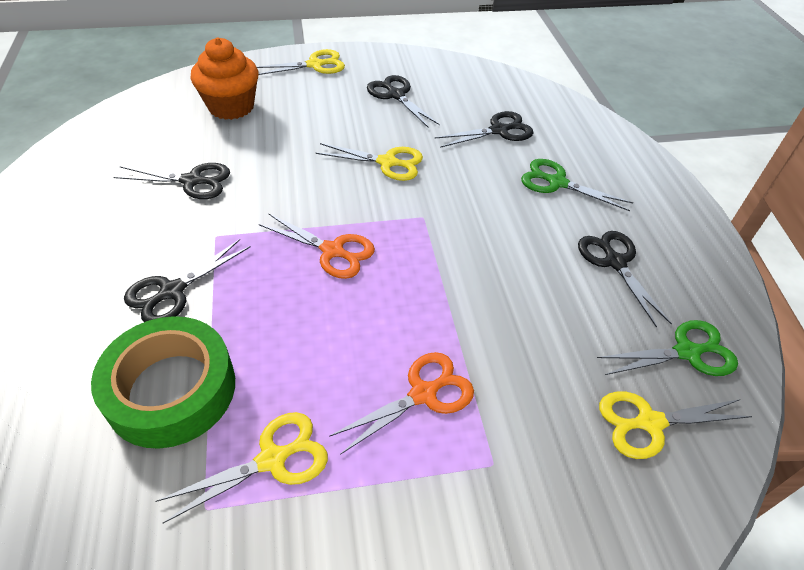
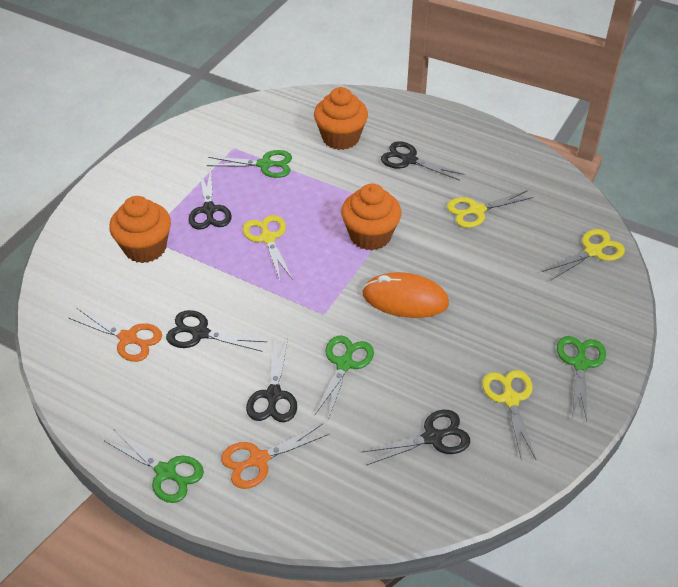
green scissors: 2 -> 4
green tape: 1 -> 0
orange cupcake: 1 -> 3
orange mouse: 0 -> 1

